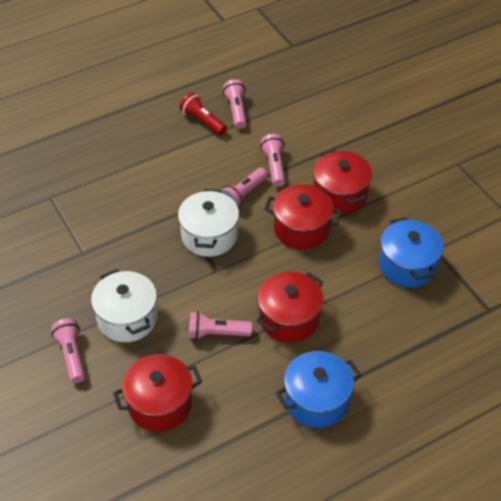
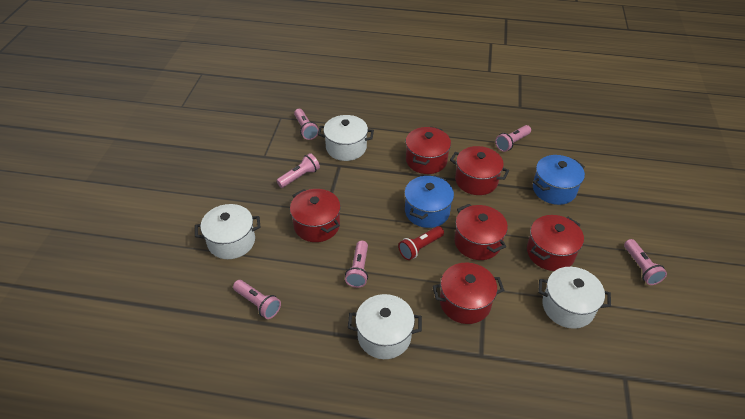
pink flashlight: 5 -> 6
red pot: 4 -> 6
white pot: 2 -> 4

